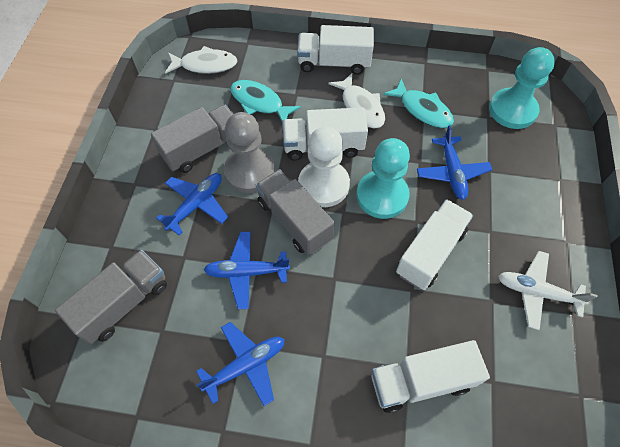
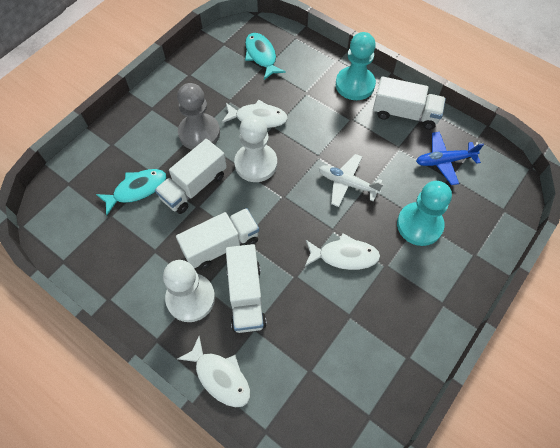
blue plane: 4 -> 1
grey truck: 3 -> 0
white fish: 2 -> 3
white pawn: 1 -> 2

